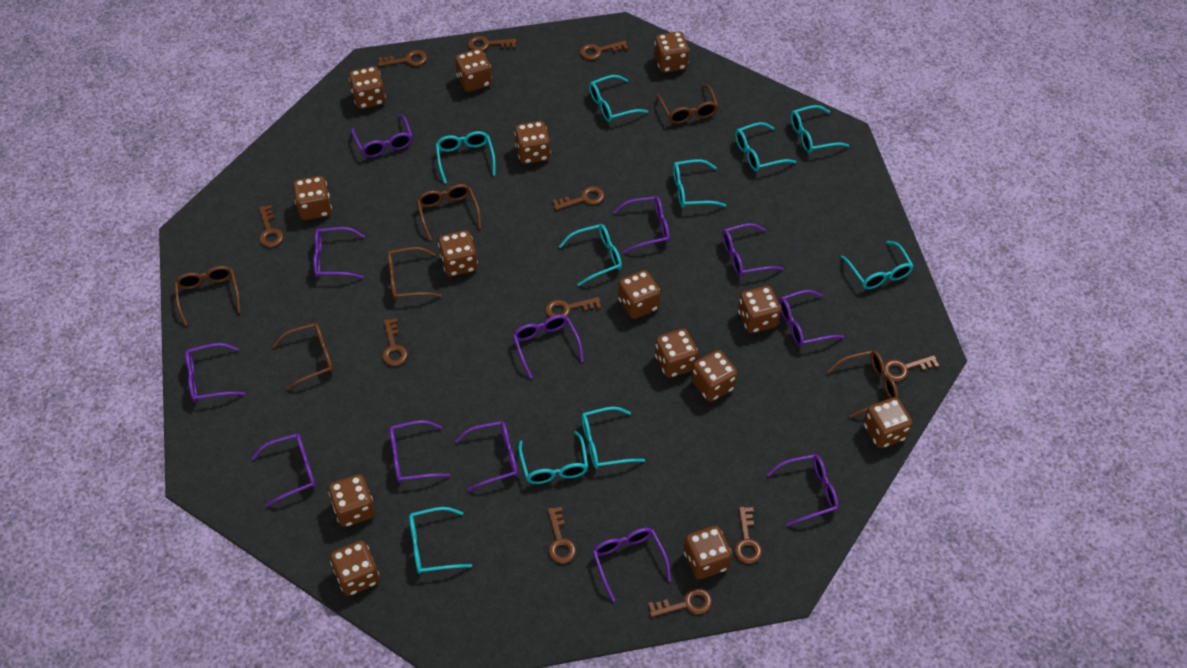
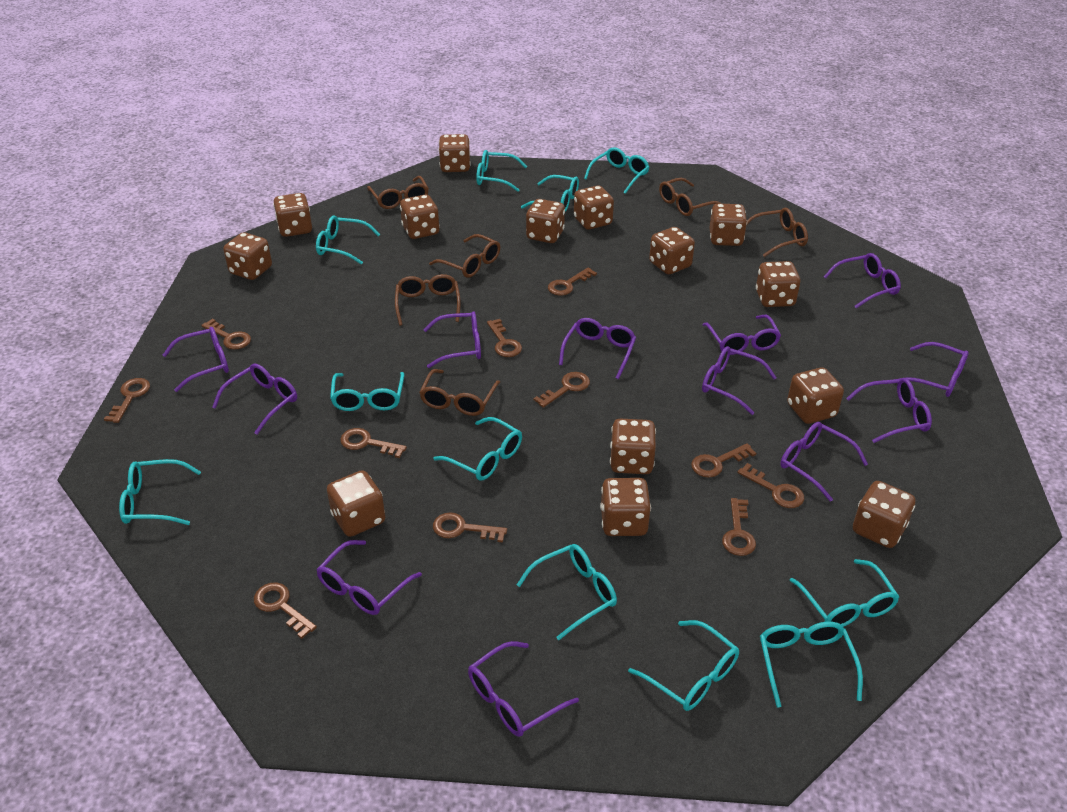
turquoise glasses: 10 -> 11

